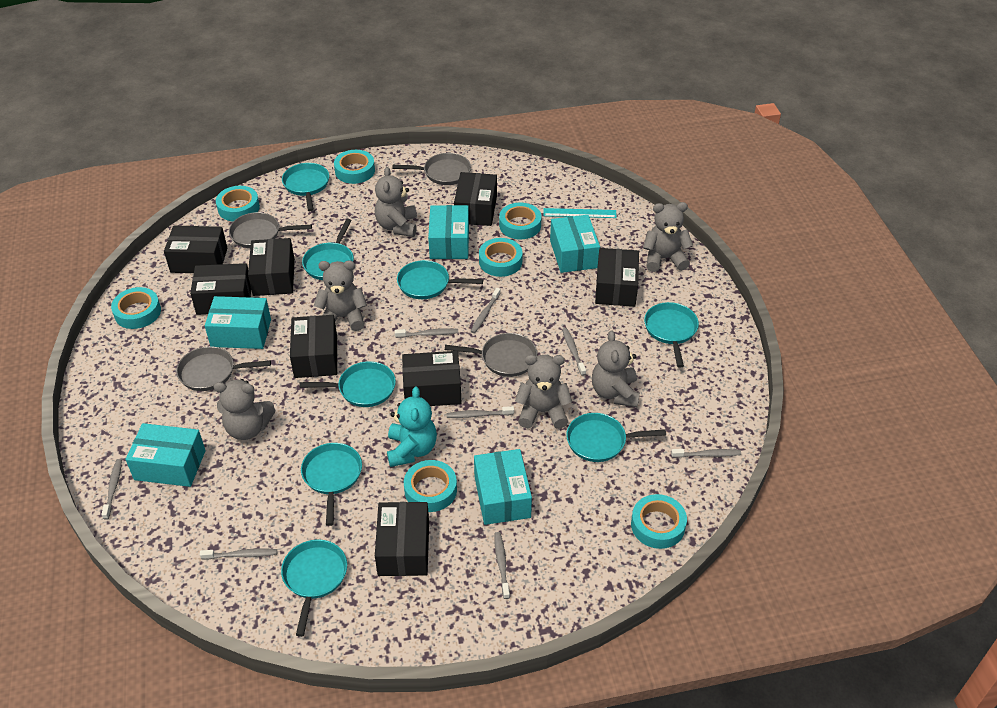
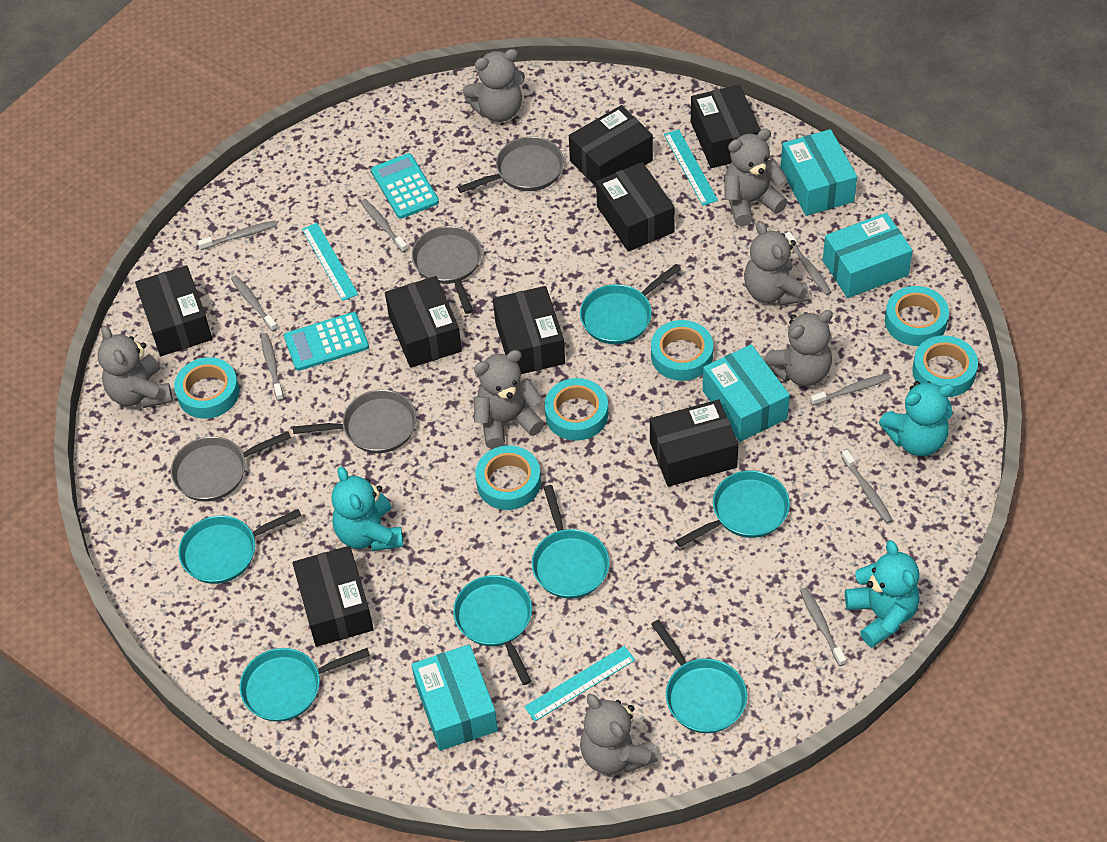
grey teddy bear: 6 -> 7
turquoise box: 5 -> 4
turquoise calculator: 0 -> 2
turquoise pan: 8 -> 7
turquoise ruler: 1 -> 3
turquoise tape: 7 -> 6
turquoise teddy bear: 1 -> 3

